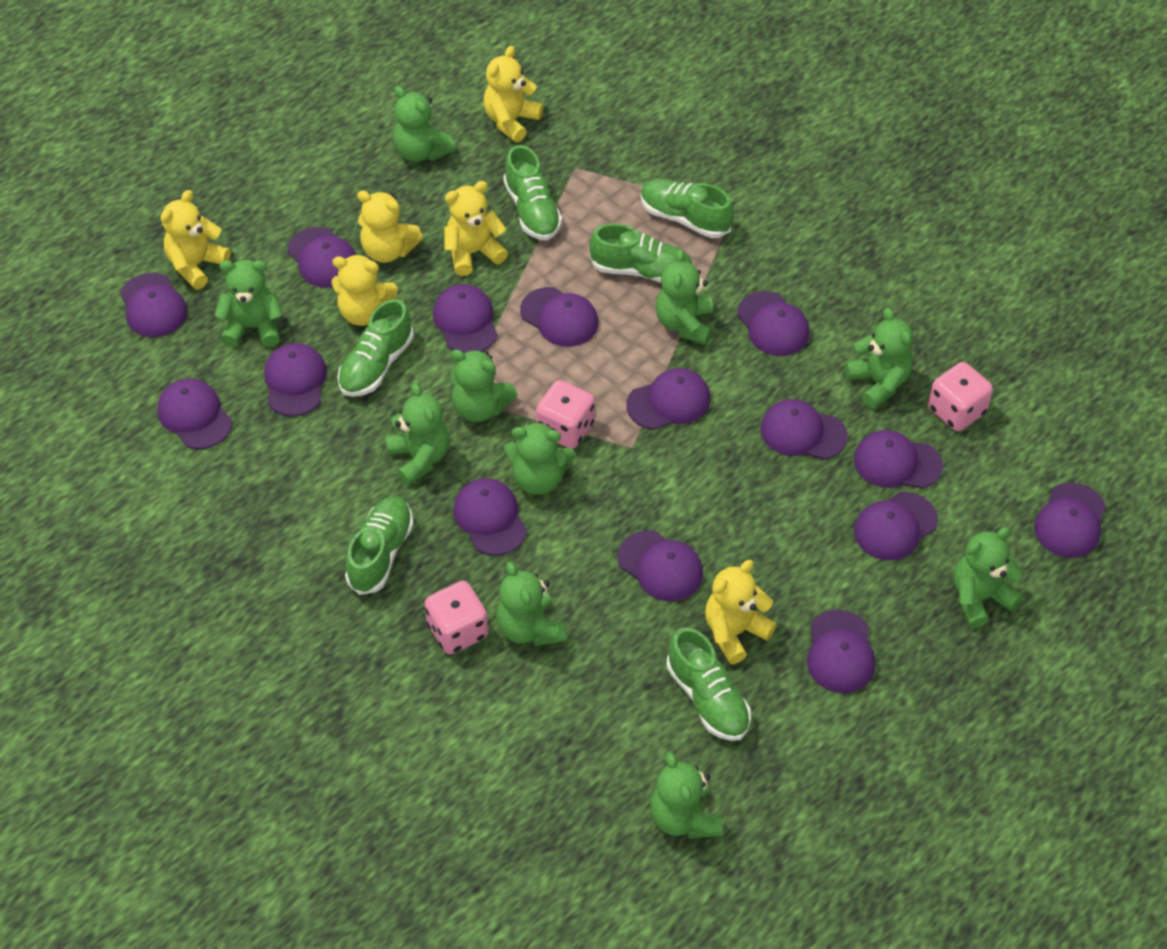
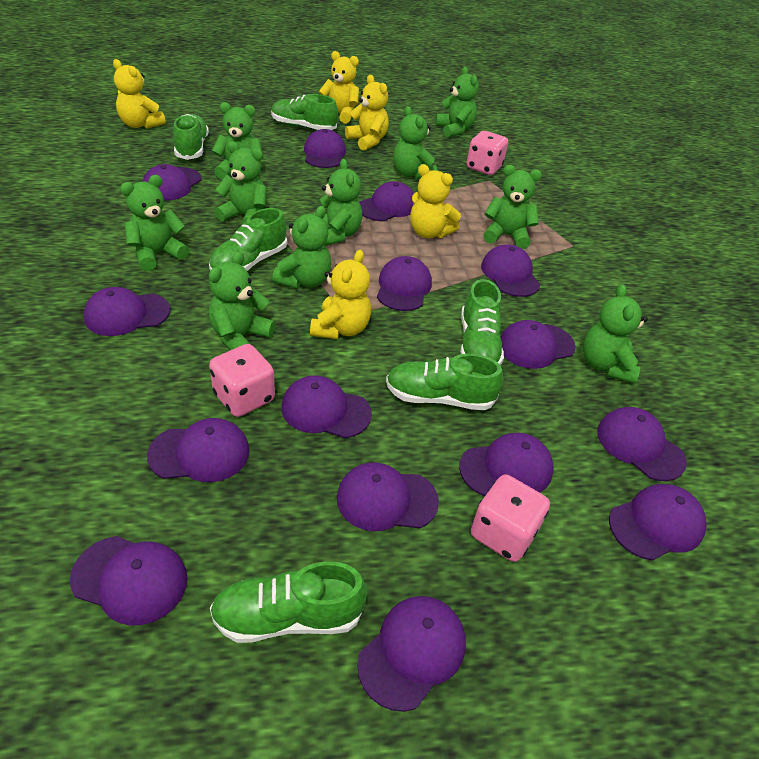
yellow teddy bear: 6 -> 5

